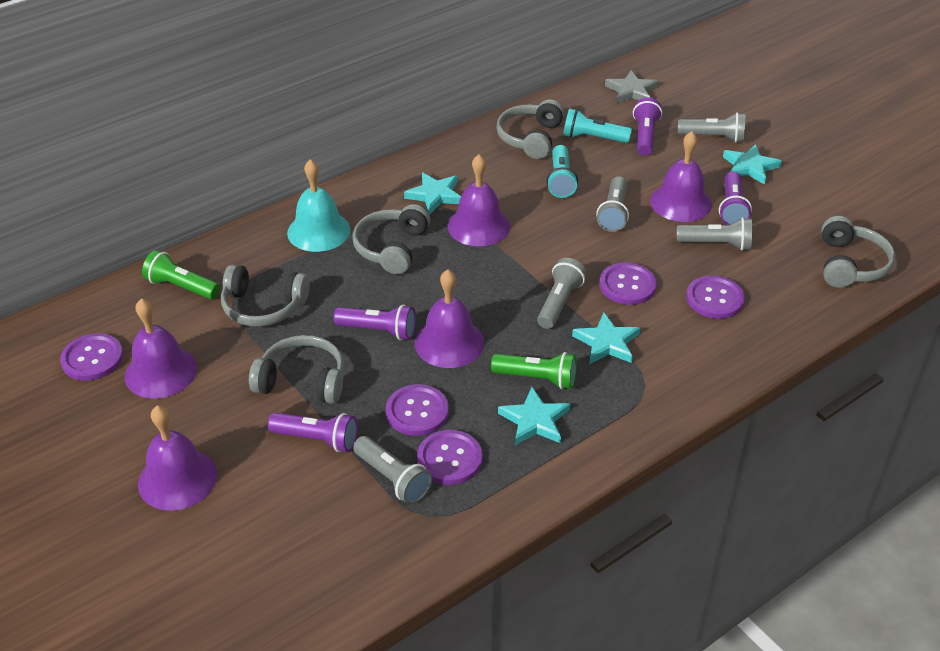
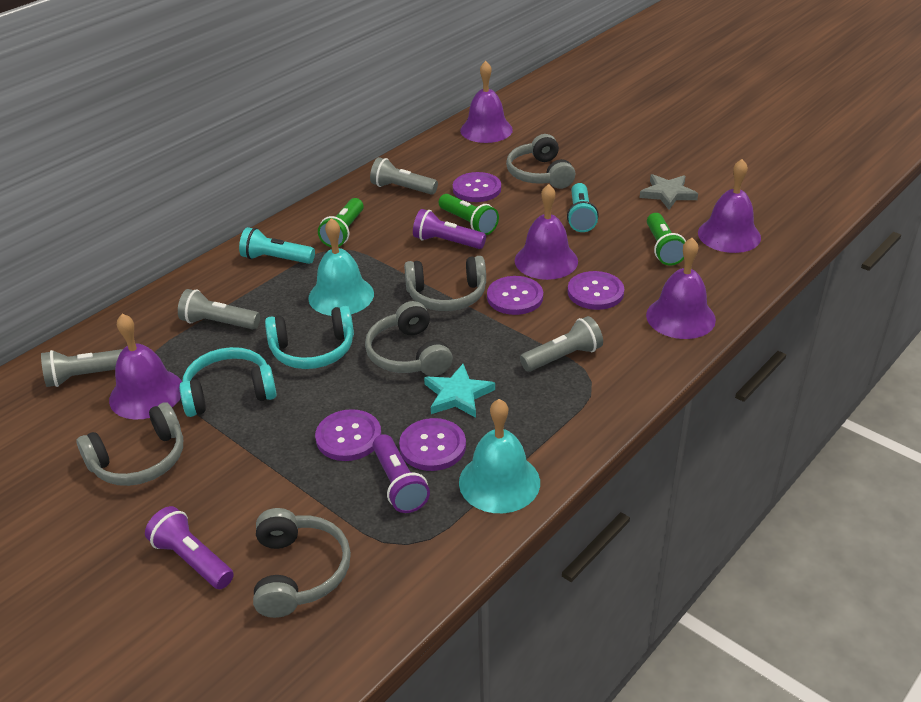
green flashlight: 2 -> 3
grey flashlight: 5 -> 4
purple flashlight: 4 -> 3
turquoise bell: 1 -> 2
turquoise headphones: 0 -> 2
turquoise star: 4 -> 1

